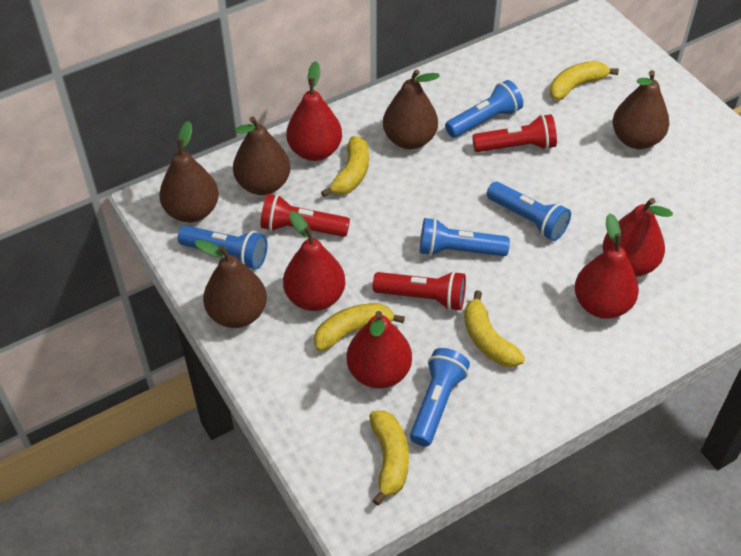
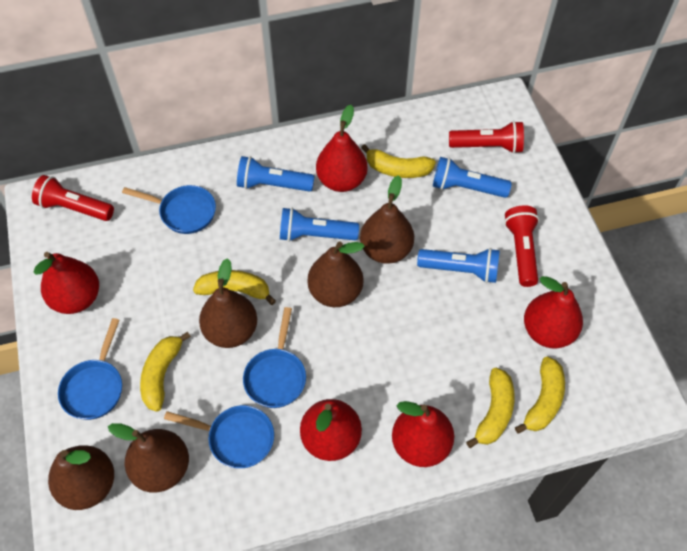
blue flashlight: 5 -> 4
blue pan: 0 -> 4

